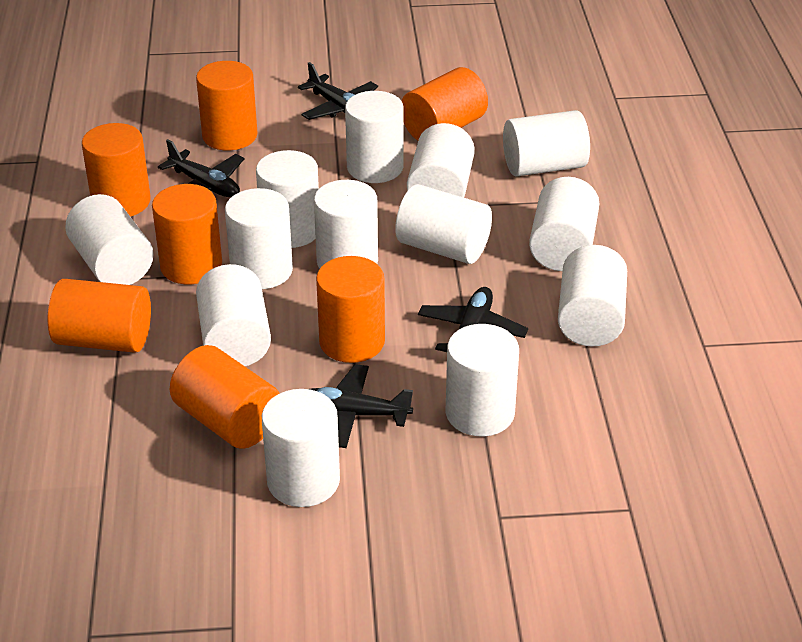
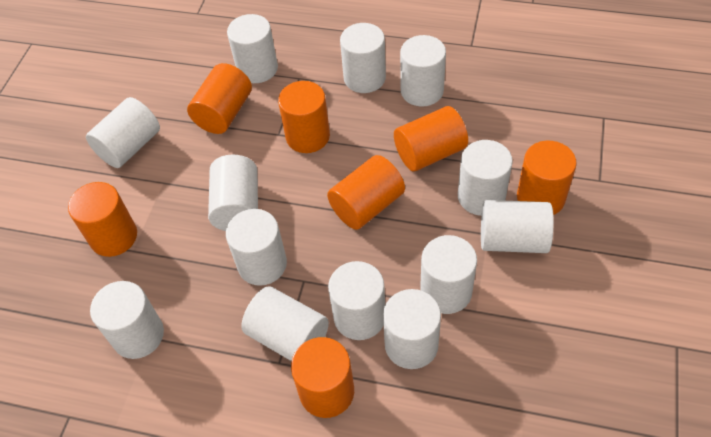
black plane: 4 -> 0

